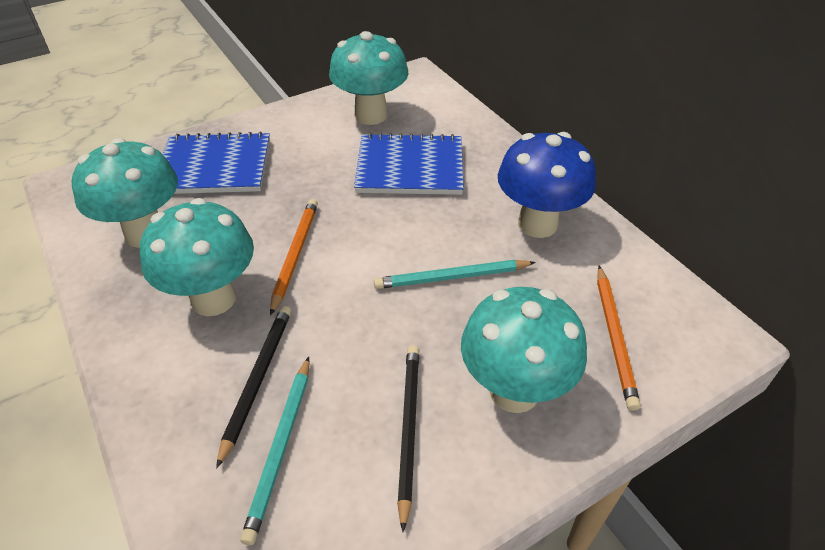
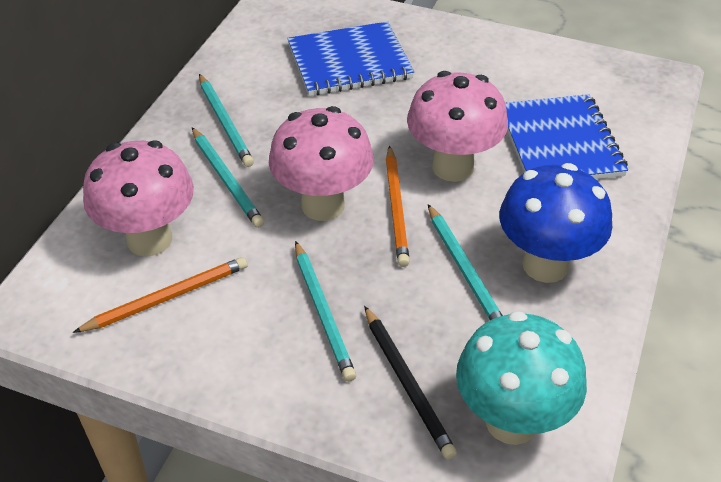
black pencil: 2 -> 1
pink mushroom: 0 -> 3
turquoise mushroom: 4 -> 1
turquoise pencil: 2 -> 4

